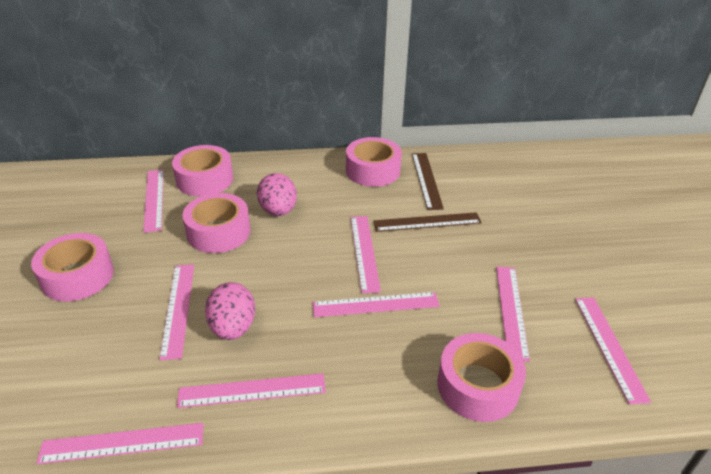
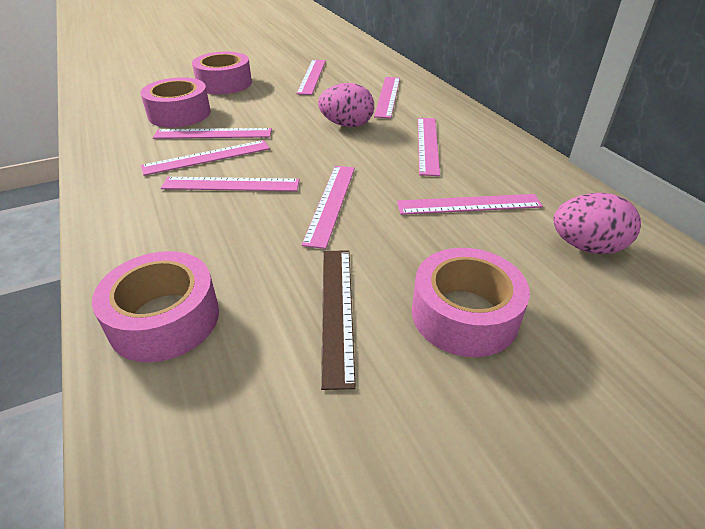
brown ruler: 2 -> 1
pink tape: 5 -> 4

